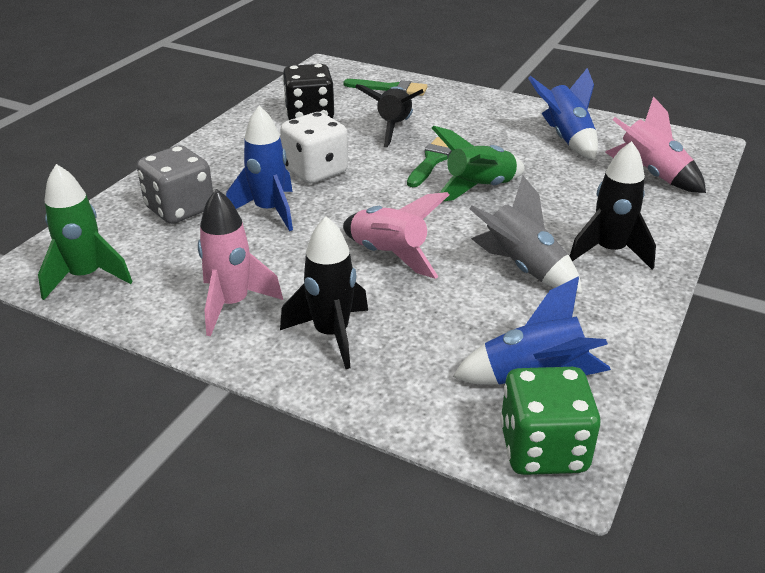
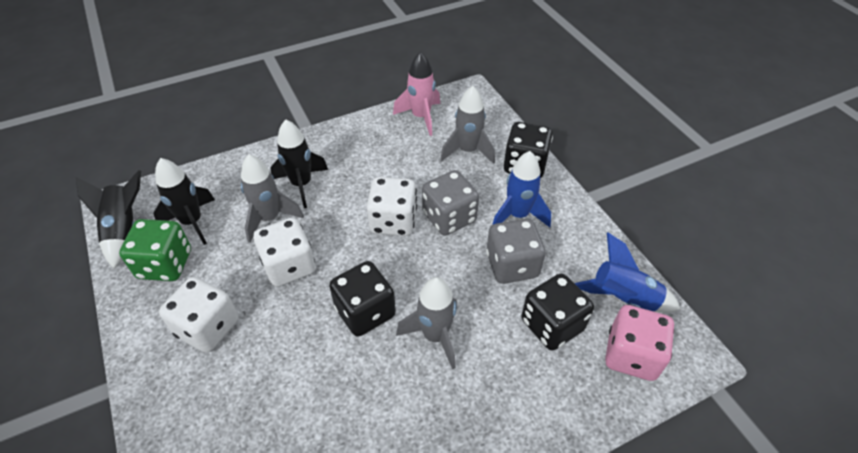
black dice: 1 -> 3
blue rocket: 3 -> 2
green brush: 2 -> 0
green rocket: 2 -> 0
grey dice: 1 -> 2
grey rocket: 1 -> 3
pink dice: 0 -> 1
pink rocket: 3 -> 1
white dice: 1 -> 3

